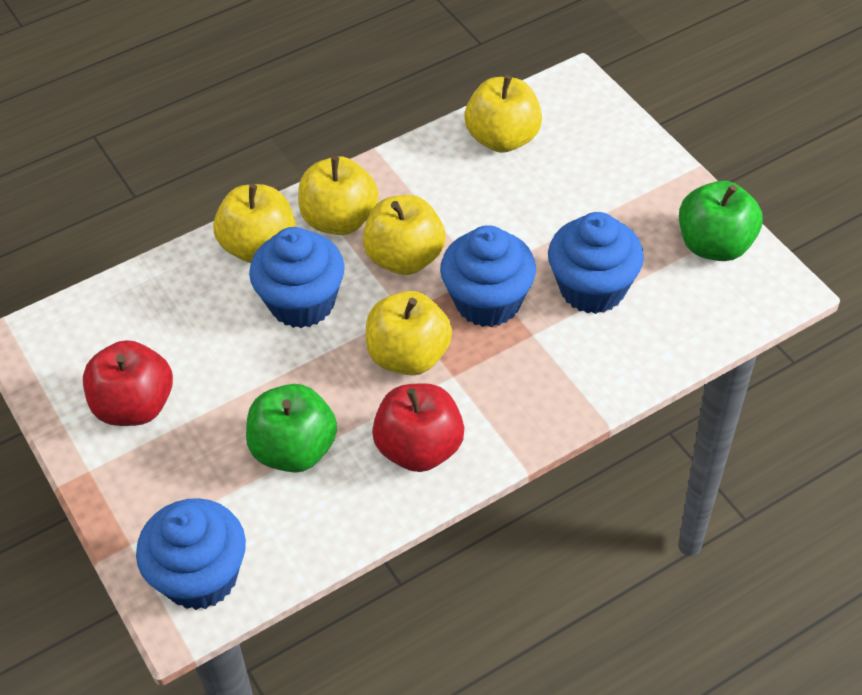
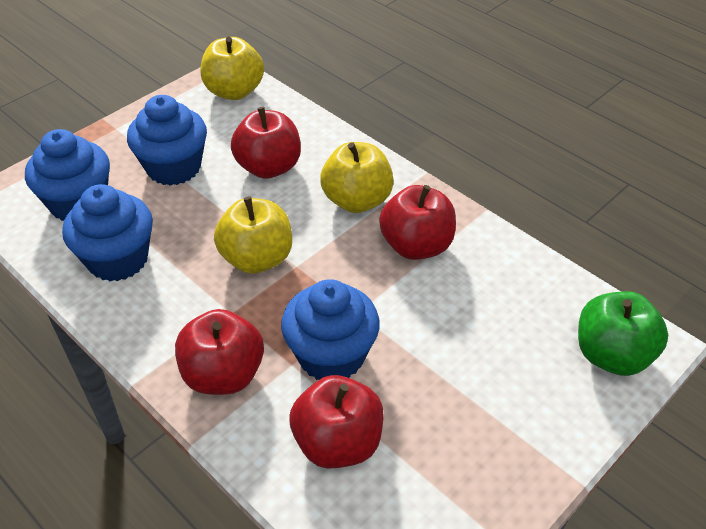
green apple: 2 -> 1
red apple: 2 -> 4
yellow apple: 5 -> 3

